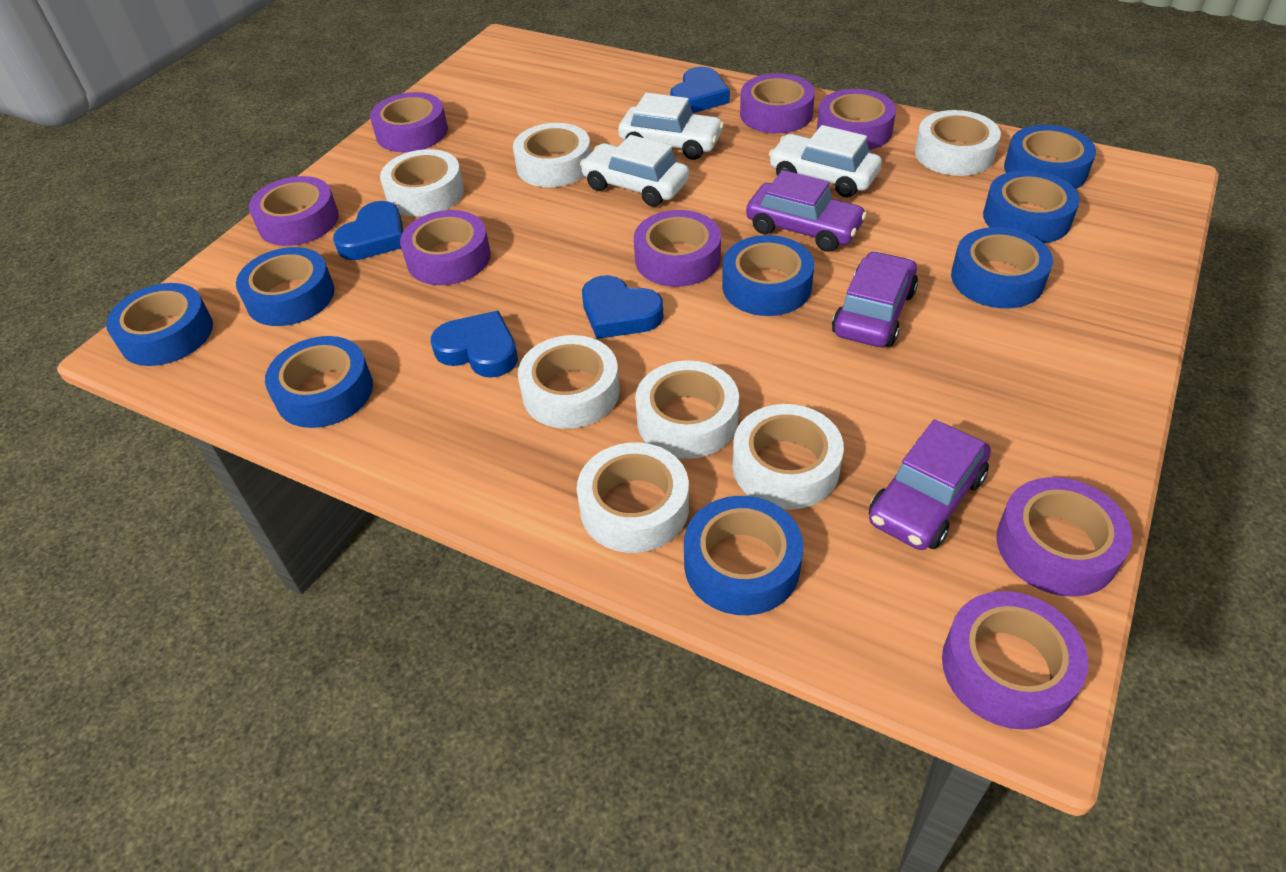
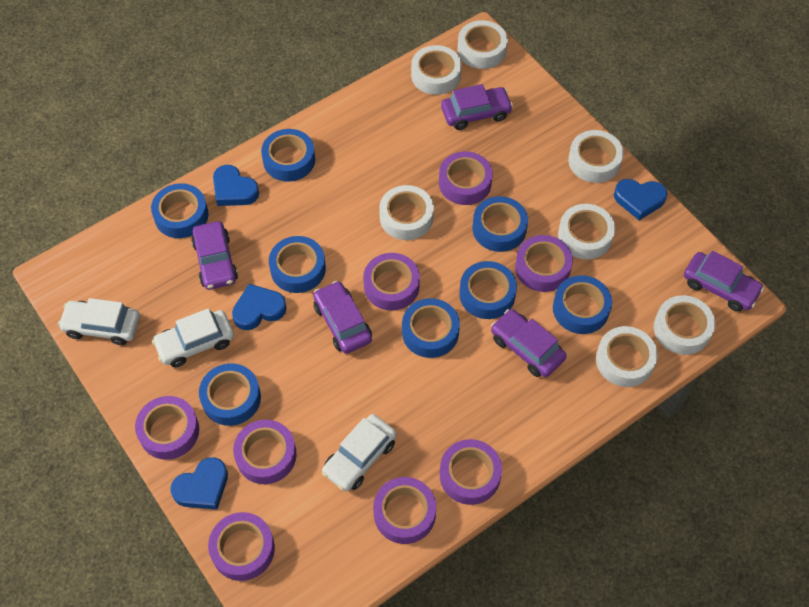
purple car: 3 -> 5

